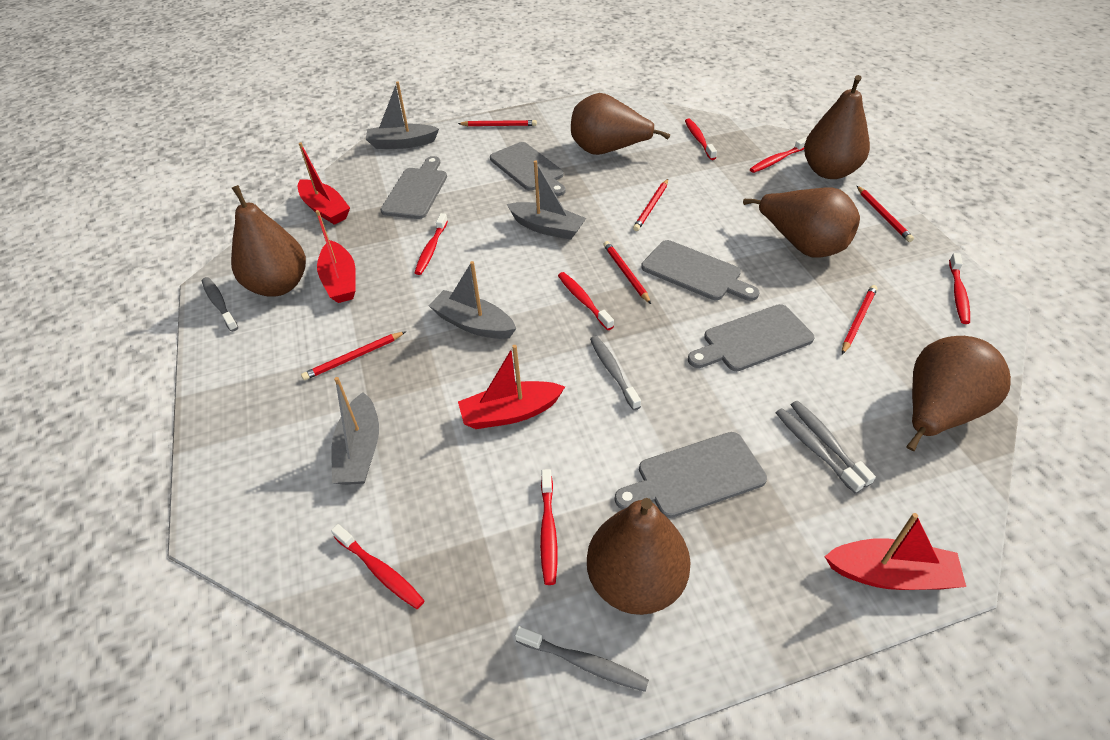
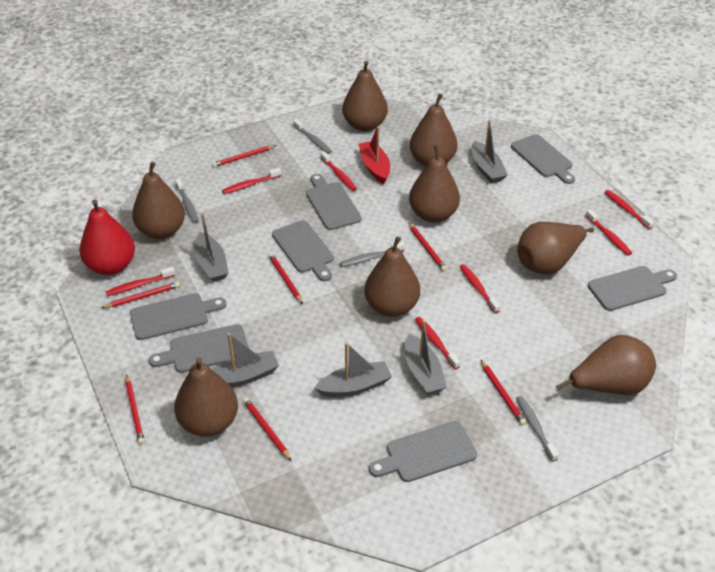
brown pear: 6 -> 8
grey boat: 4 -> 5
grey cutting board: 5 -> 7
grey toothbrush: 5 -> 4
red boat: 4 -> 1
red pear: 0 -> 1
red pencil: 6 -> 7

